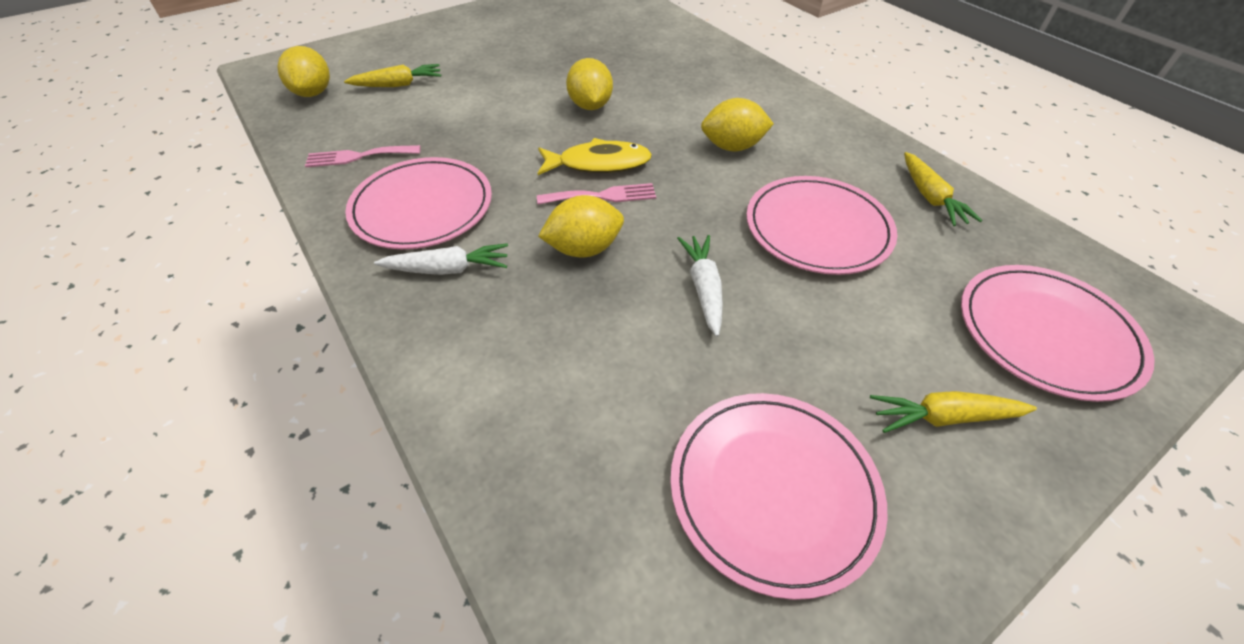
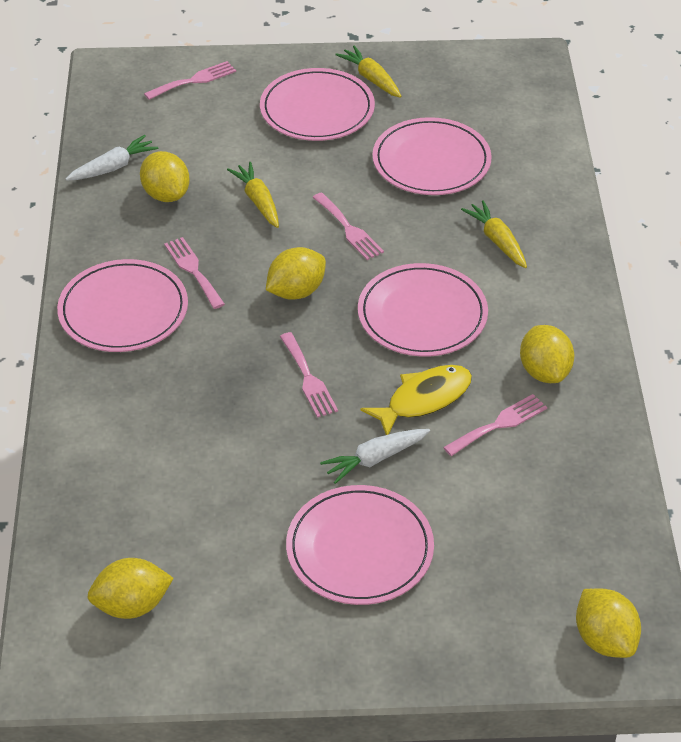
pink fork: 2 -> 5
pink plate: 4 -> 5
yellow lemon: 4 -> 5

